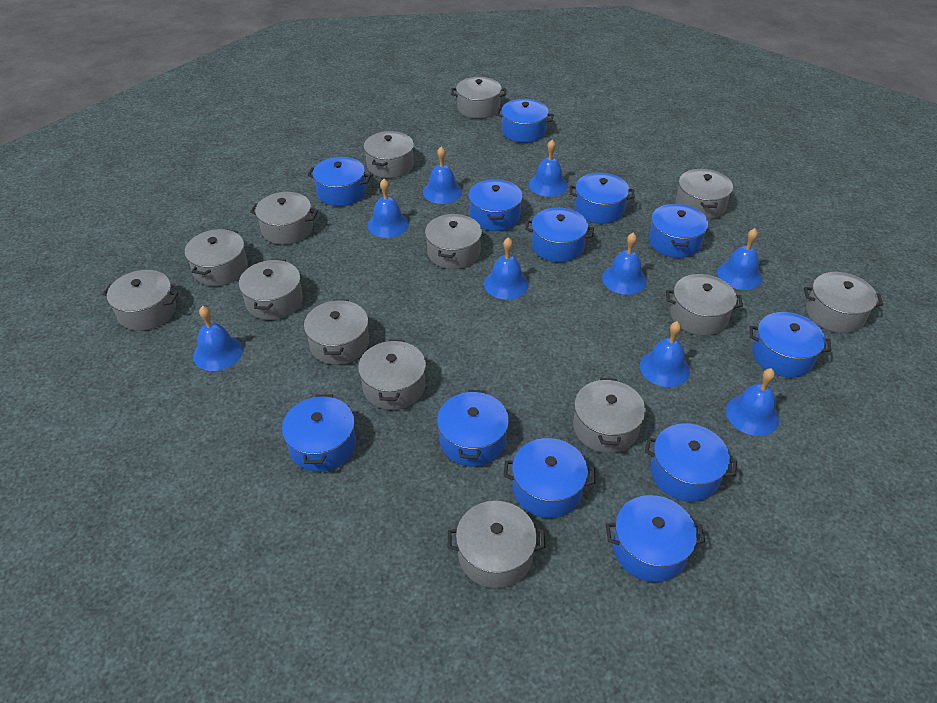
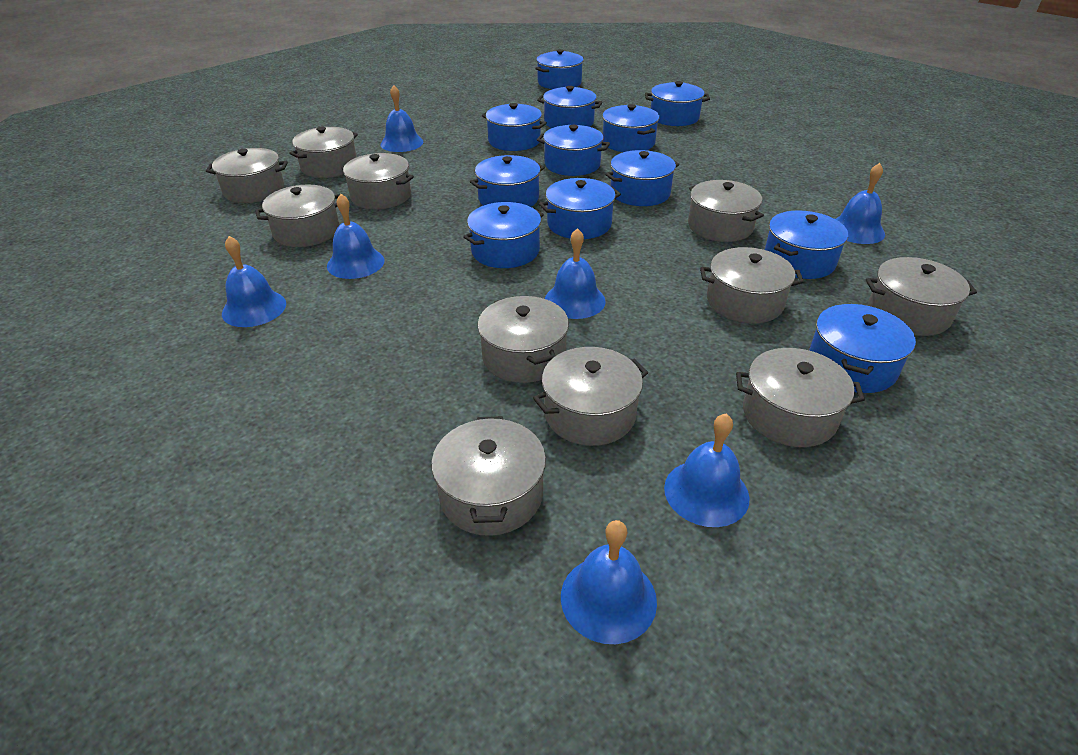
blue bell: 9 -> 7
grey pot: 14 -> 11

